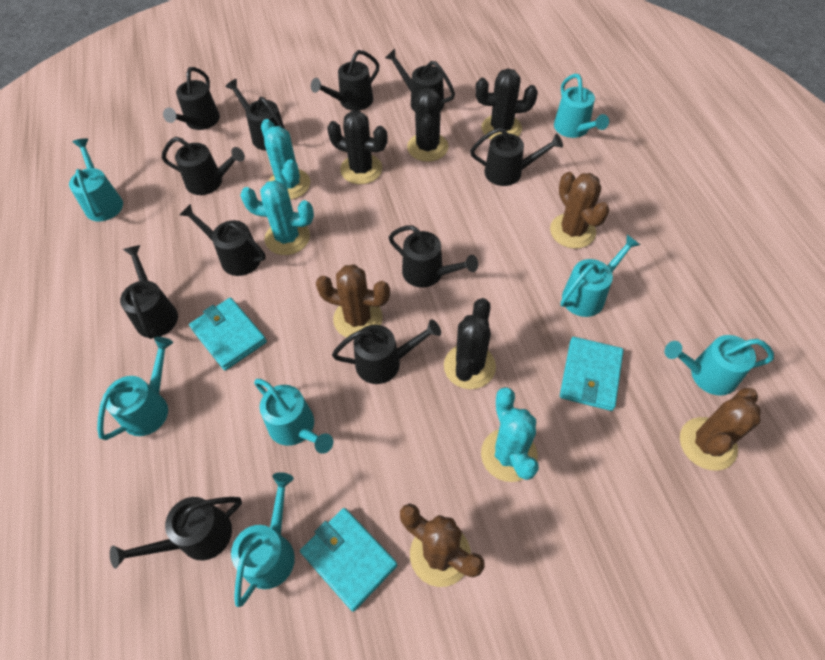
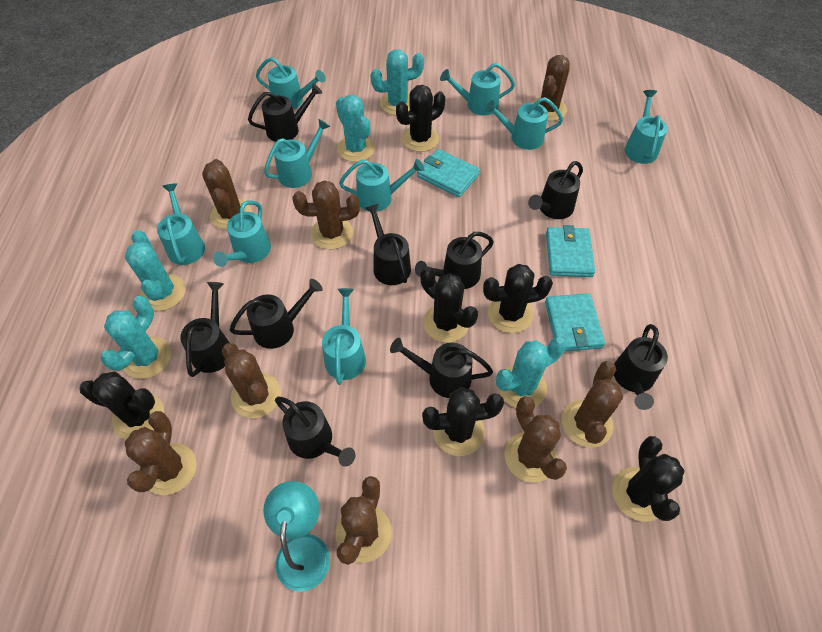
black cactus: 4 -> 6
black watering can: 11 -> 9
brown cactus: 4 -> 8
turquoise cactus: 3 -> 5
turquoise lamp: 0 -> 1
turquoise watering can: 7 -> 9

